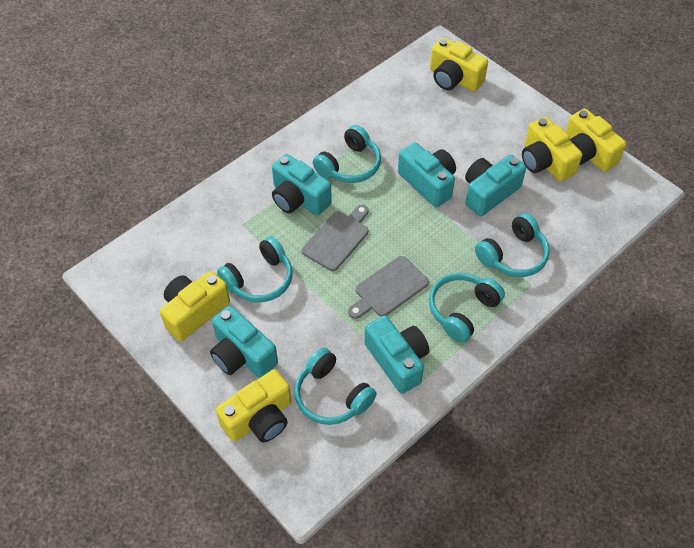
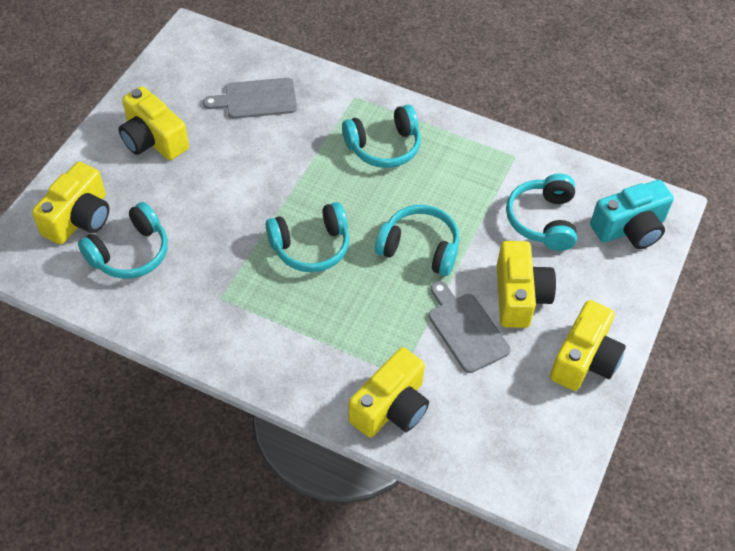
turquoise camera: 5 -> 1

